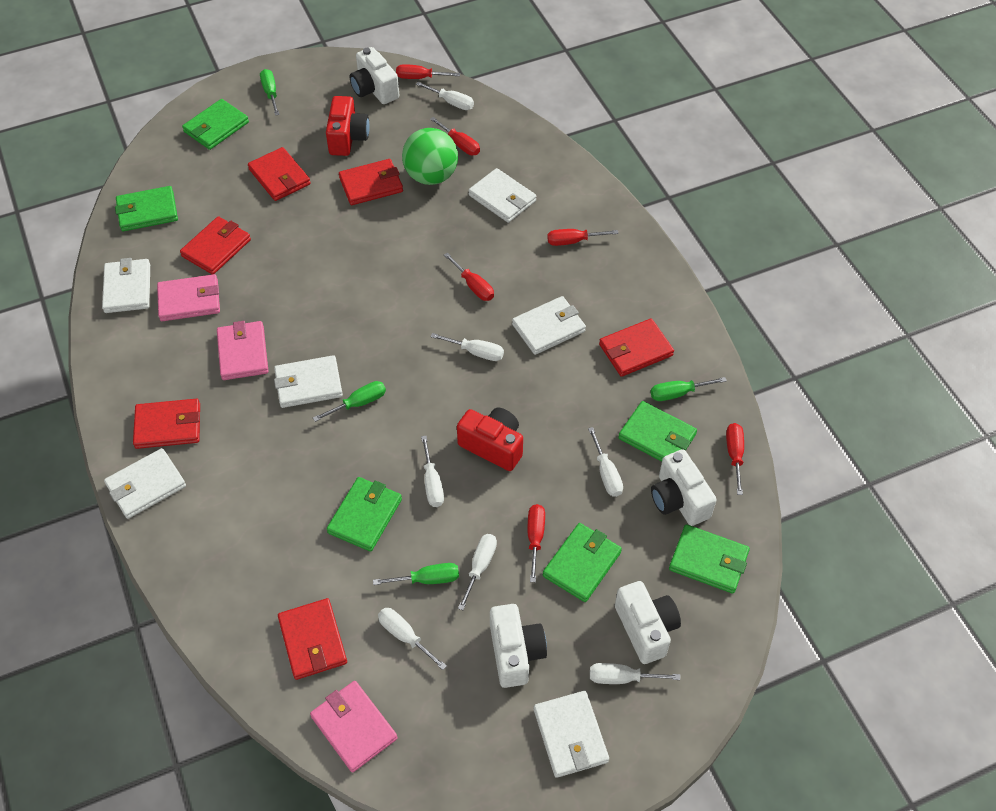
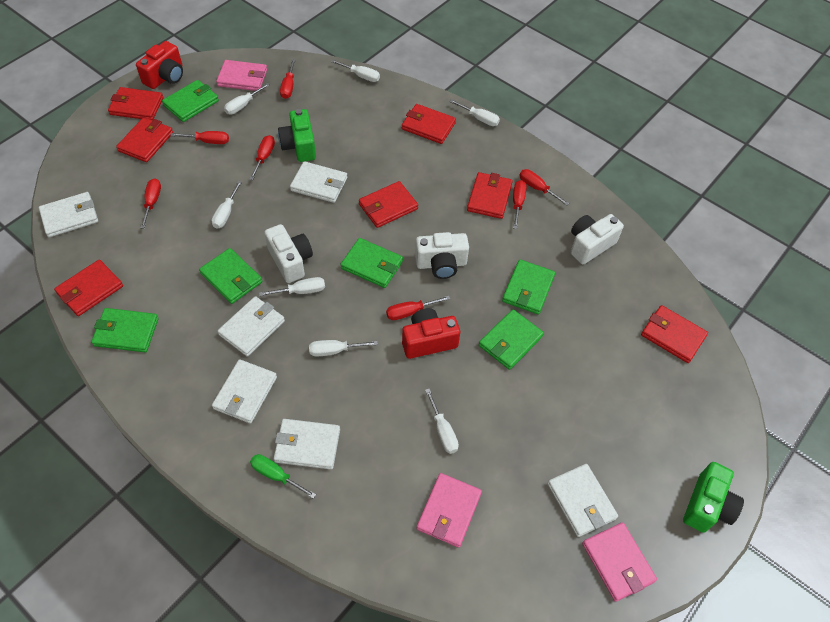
green ball: 1 -> 0
green camera: 0 -> 2
green screwdriver: 4 -> 1
red screwdriver: 6 -> 7
red wallet: 6 -> 7
white camera: 4 -> 3

